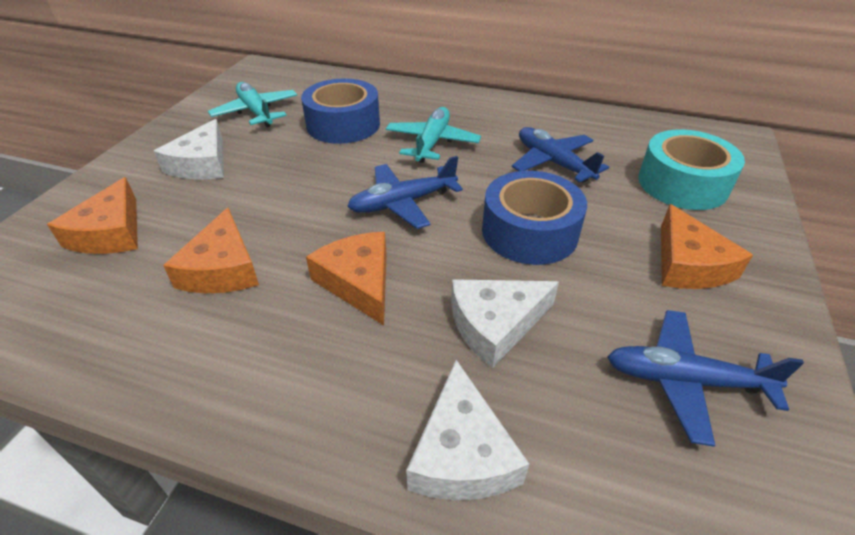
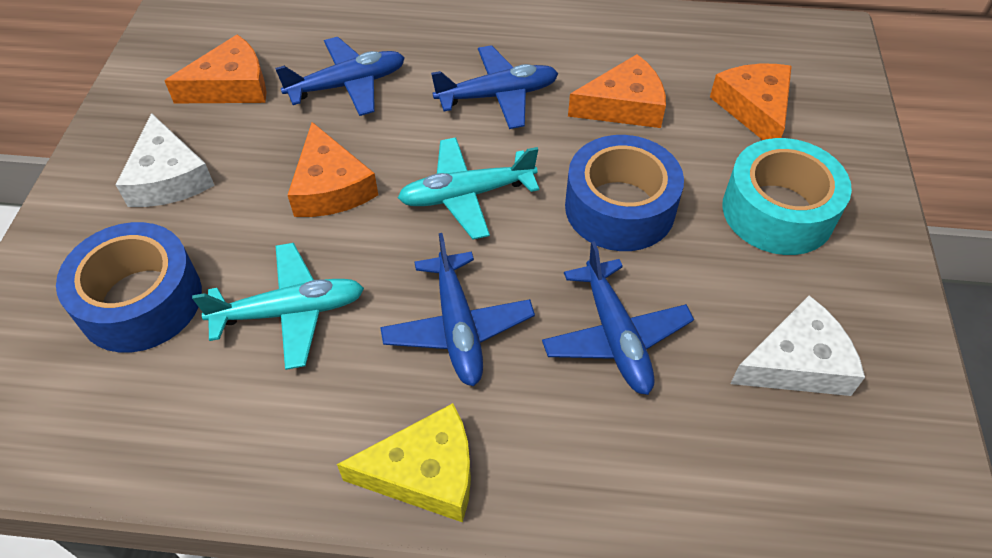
blue plane: 3 -> 4
white cheese: 3 -> 2
yellow cheese: 0 -> 1

